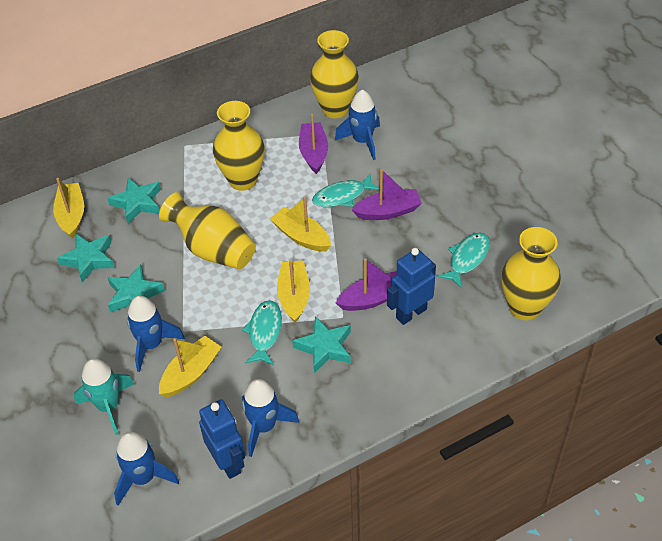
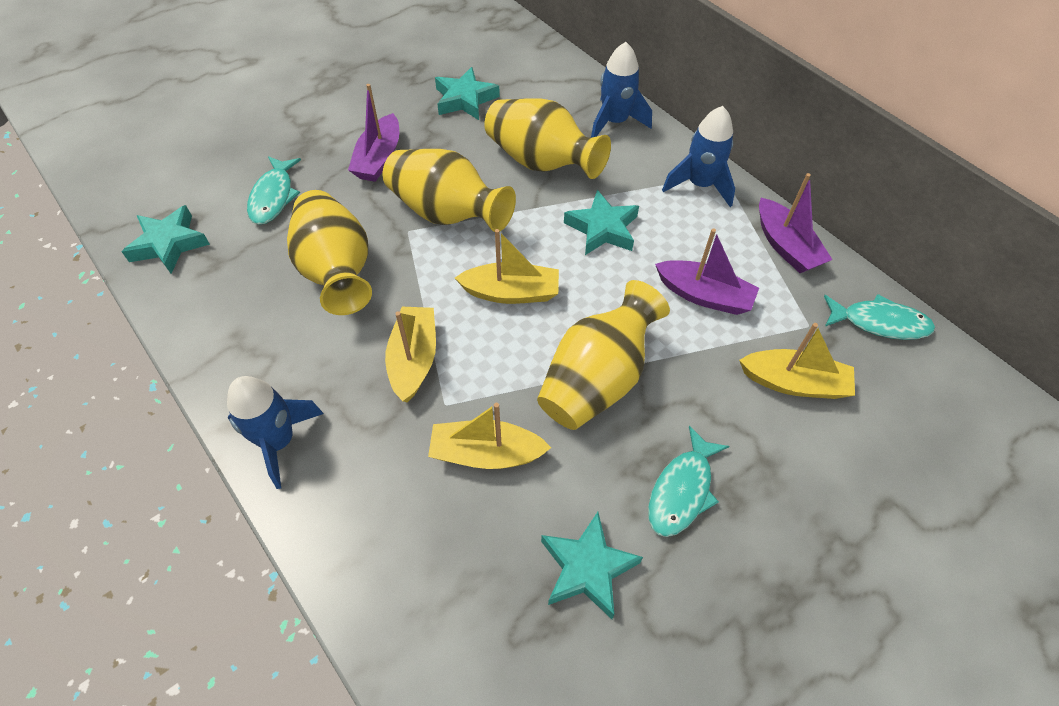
blue robot: 2 -> 0
blue rocket: 4 -> 3
turquoise rocket: 1 -> 0

